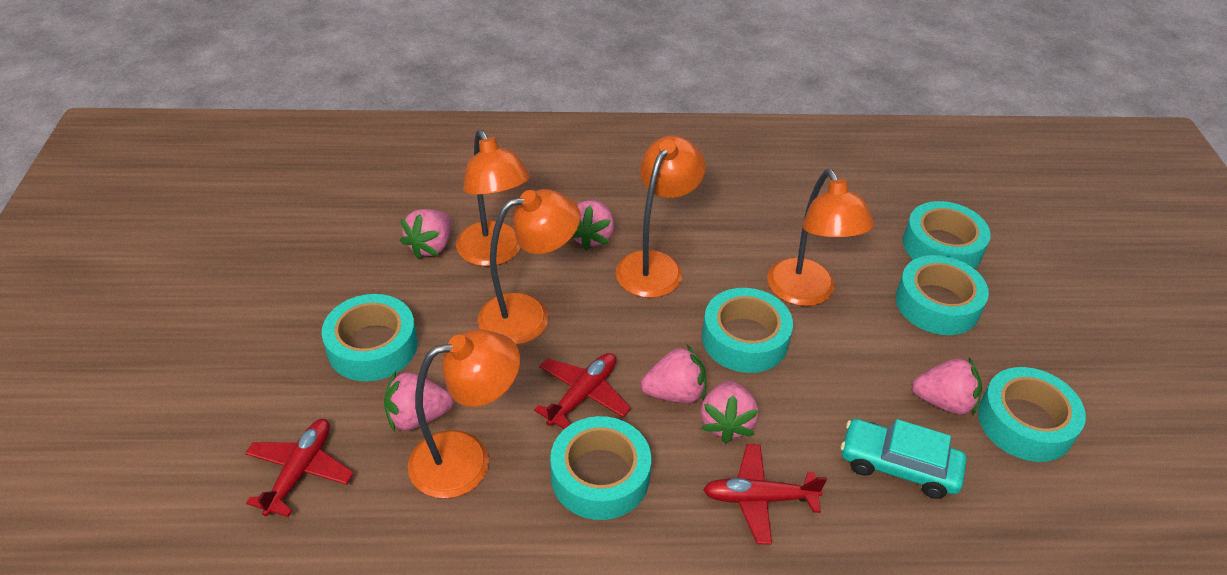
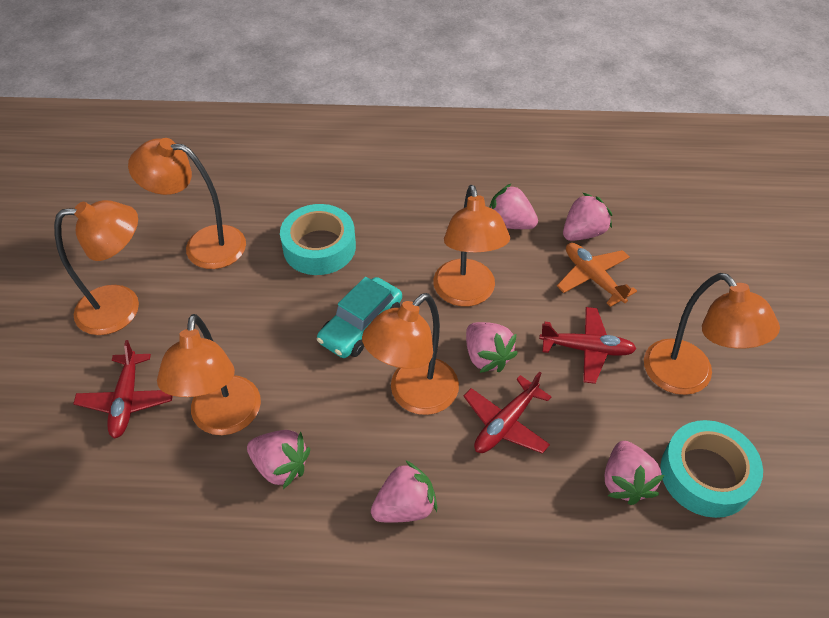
orange lamp: 5 -> 6
orange plane: 0 -> 1
turquoise tape: 6 -> 2

